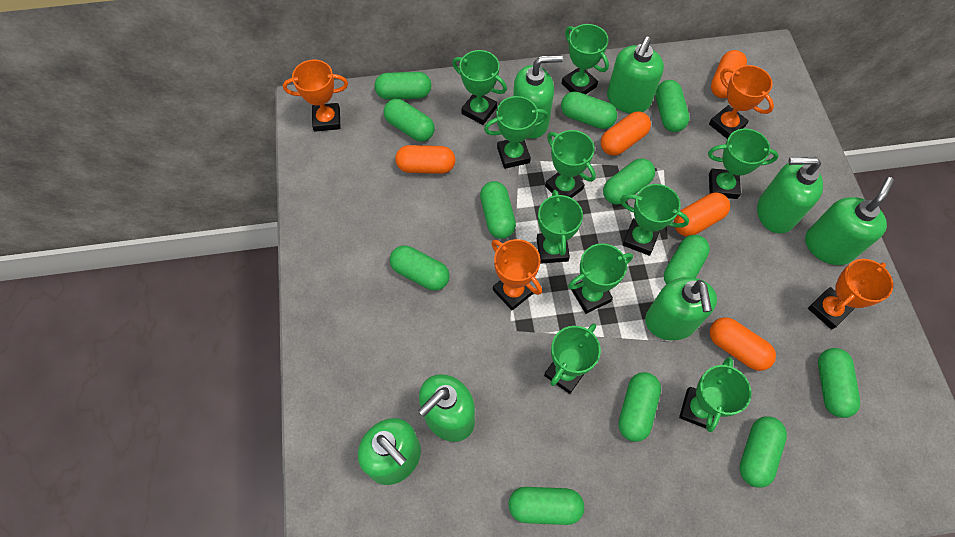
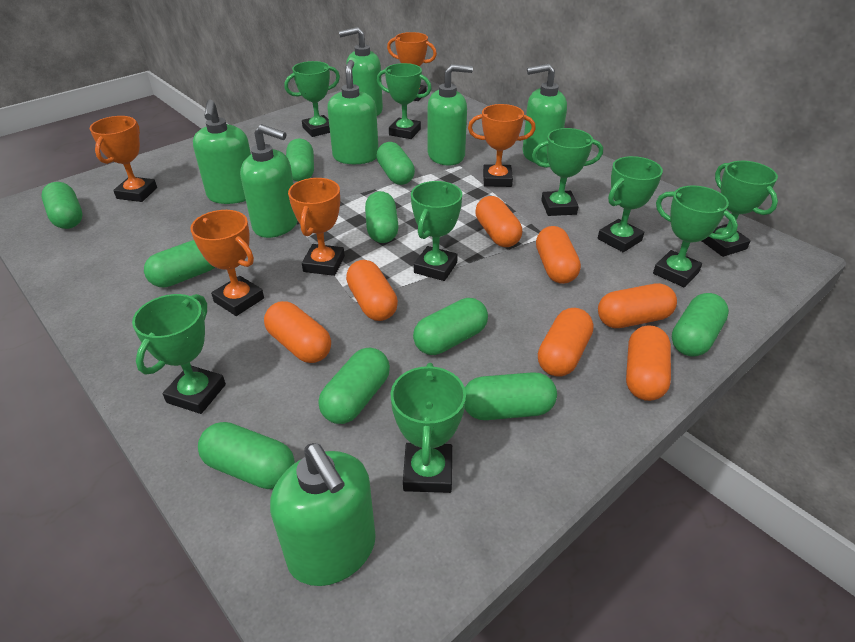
green capsule: 12 -> 10
green trophy: 10 -> 9
orange capsule: 5 -> 7
orange trophy: 4 -> 5

